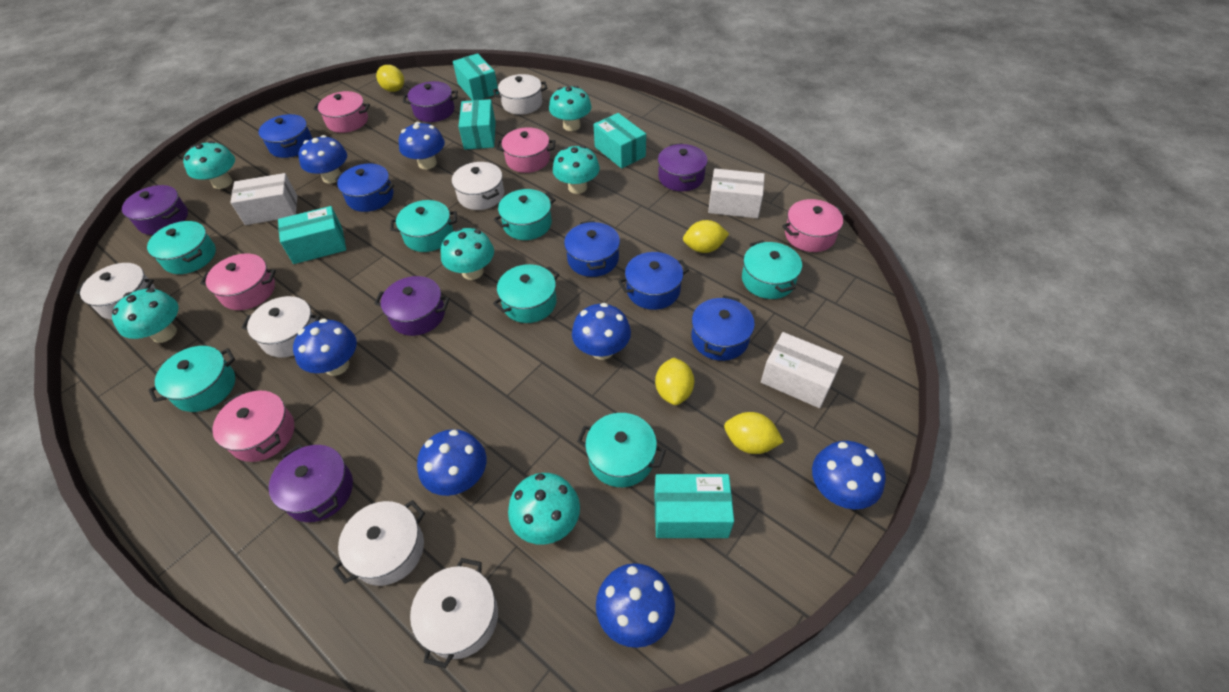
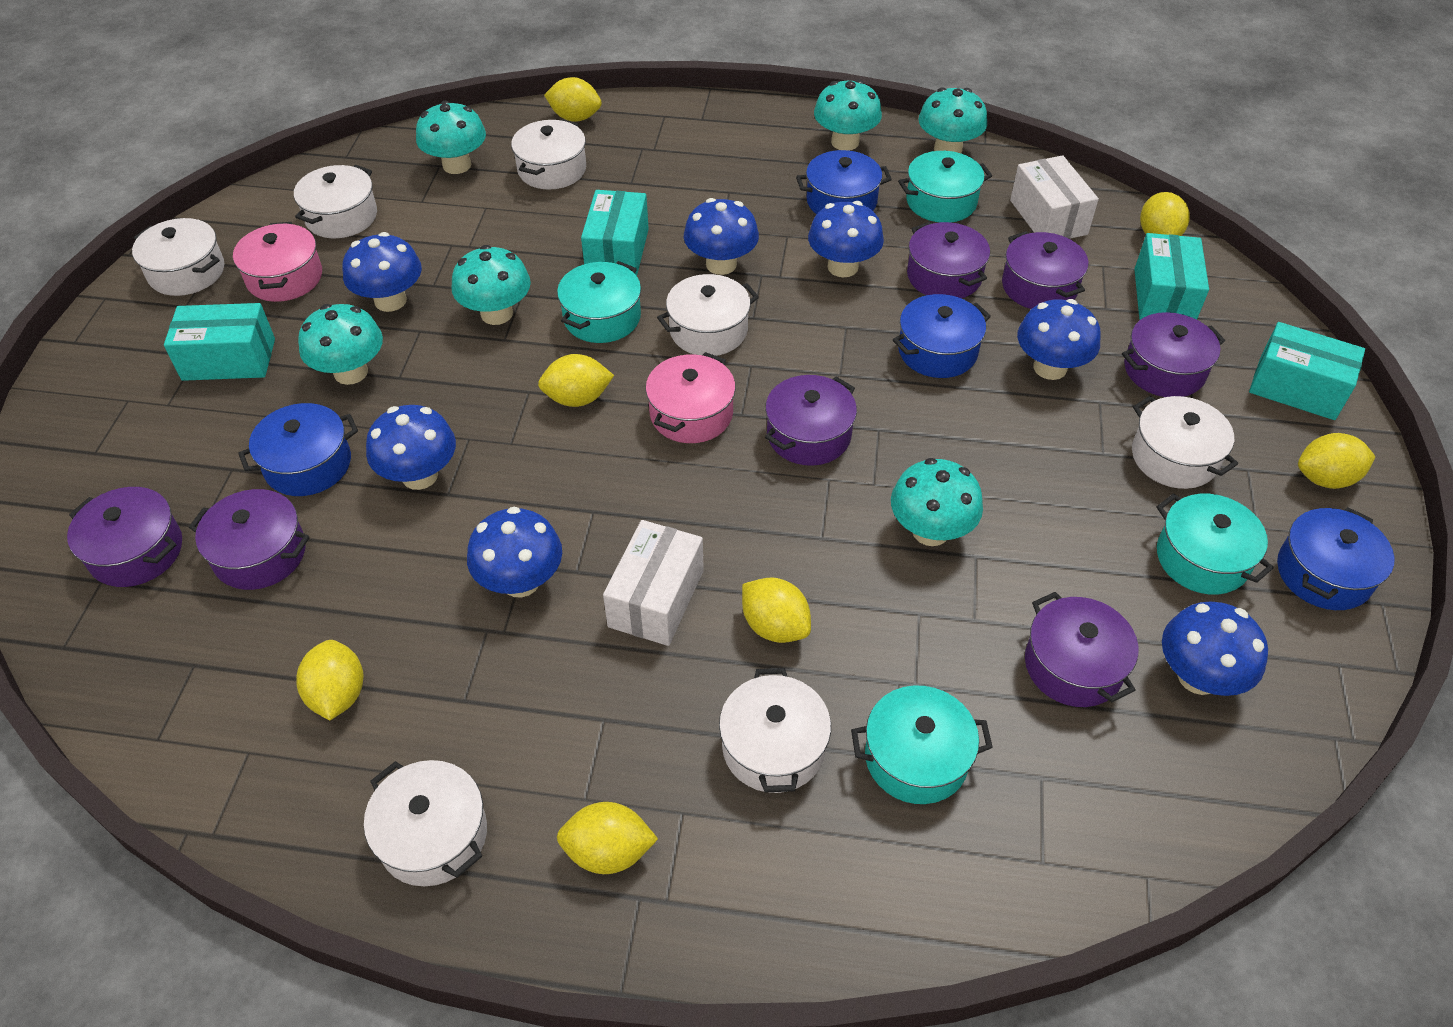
blue pot: 5 -> 4
pink pot: 5 -> 2
purple pot: 5 -> 7
turquoise box: 5 -> 4
turquoise pot: 7 -> 4
white box: 3 -> 2
white pot: 6 -> 7
yellow lemon: 4 -> 7

